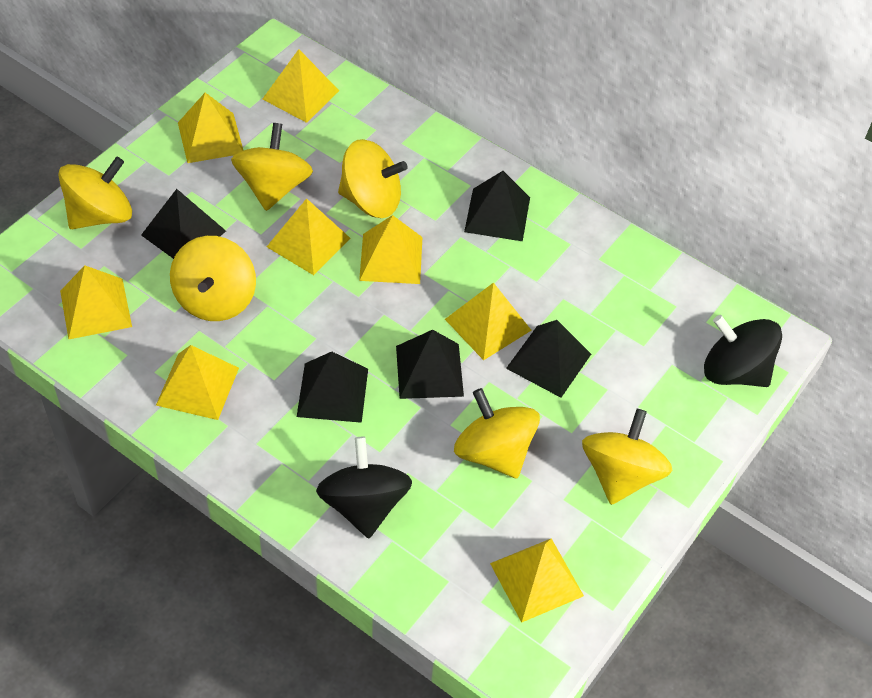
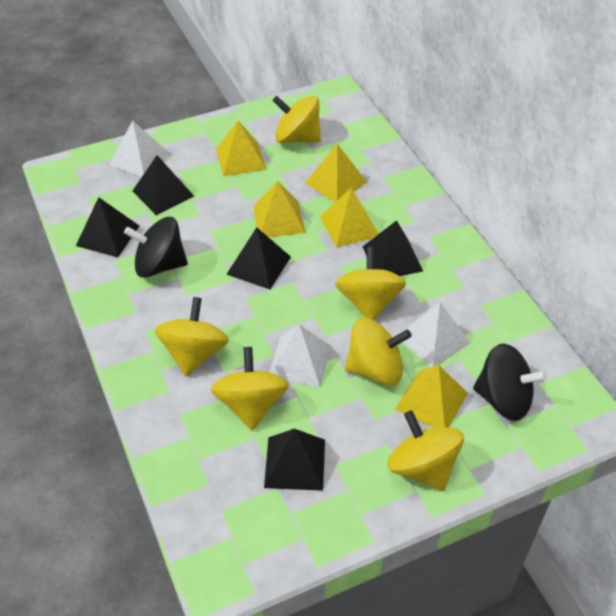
white pyramid: 0 -> 3
yellow pyramid: 8 -> 5

